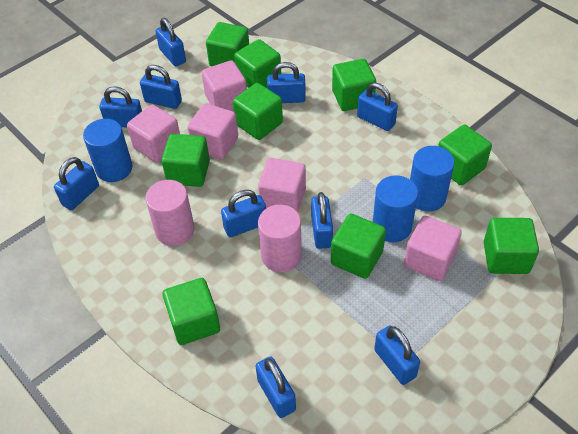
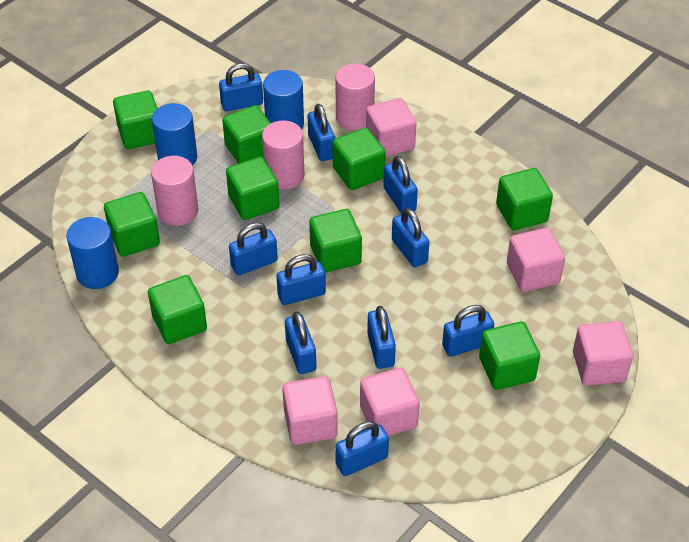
pink cylinder: 2 -> 3

